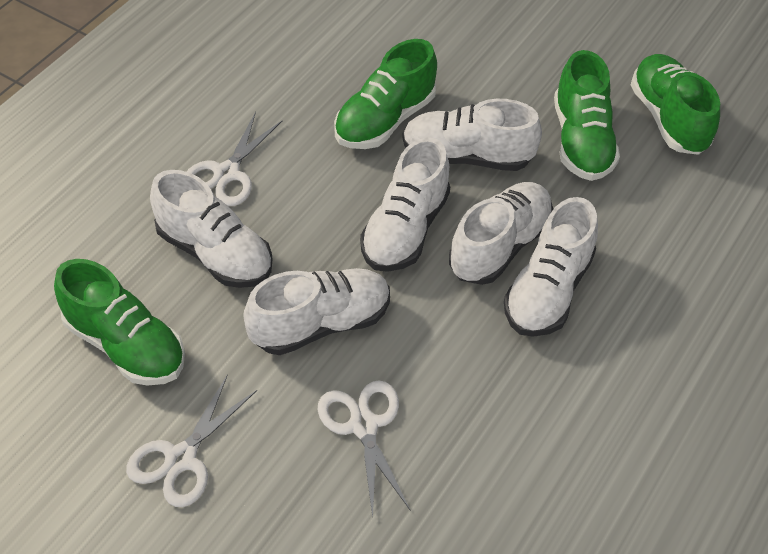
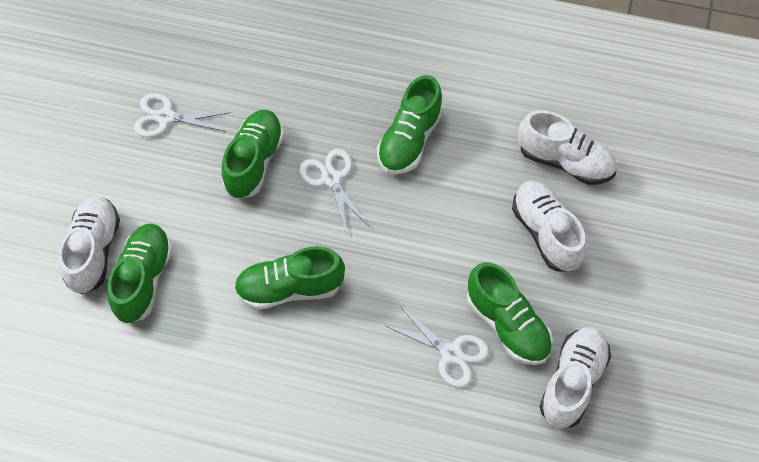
green shoe: 4 -> 5
white shoe: 6 -> 4

